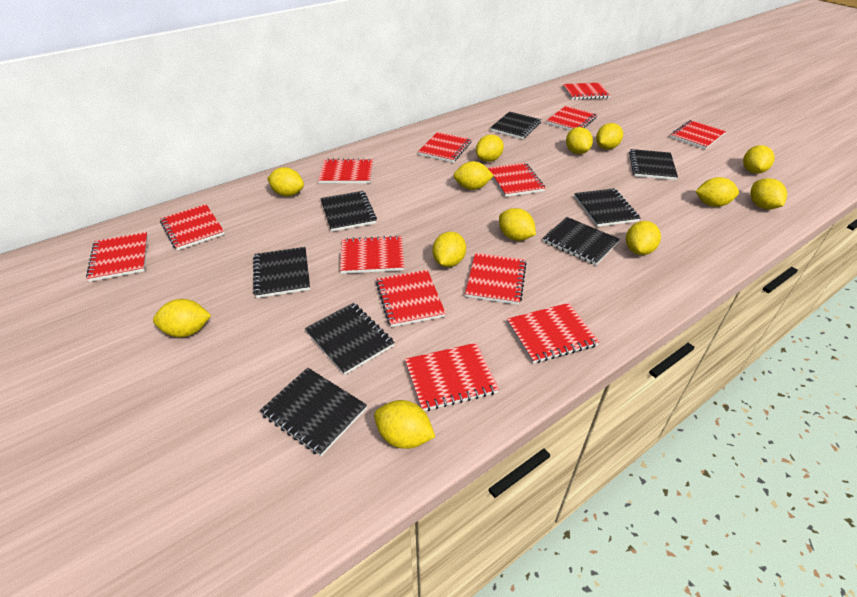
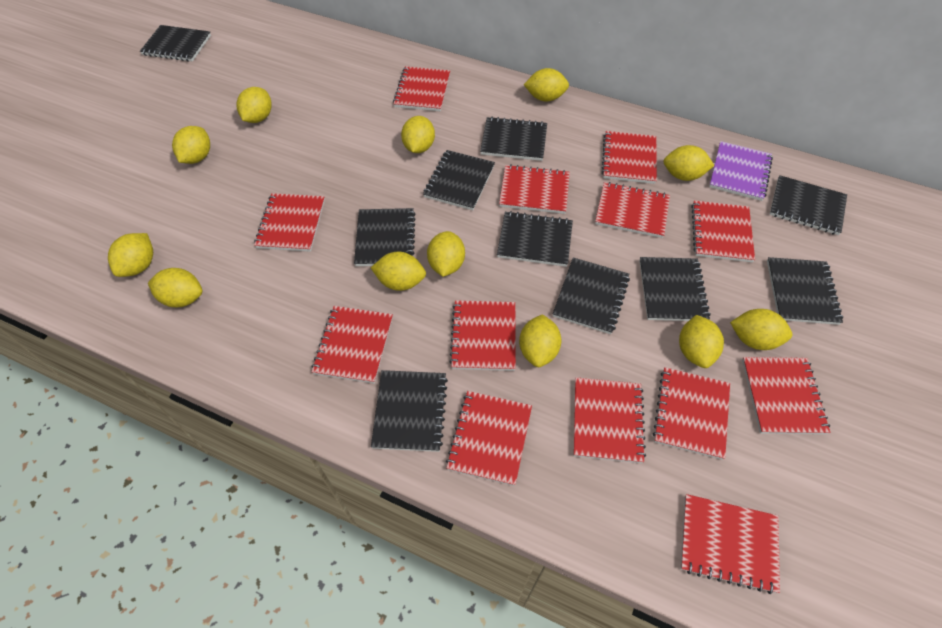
black notebook: 8 -> 10
purple notebook: 0 -> 1
yellow lemon: 13 -> 12

